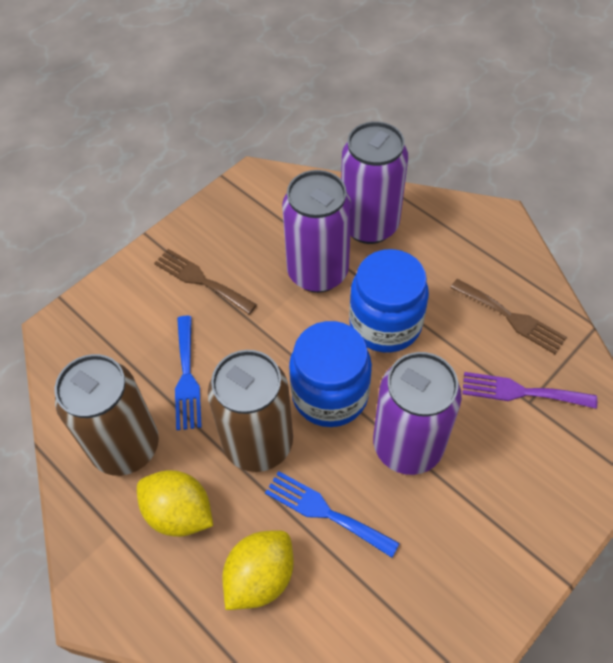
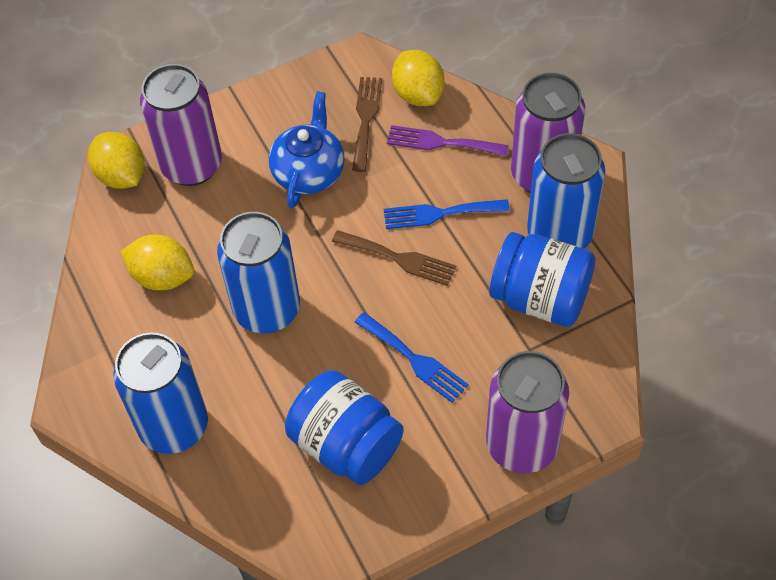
blue can: 0 -> 3
blue teapot: 0 -> 1
brown can: 2 -> 0
yellow lemon: 2 -> 3

